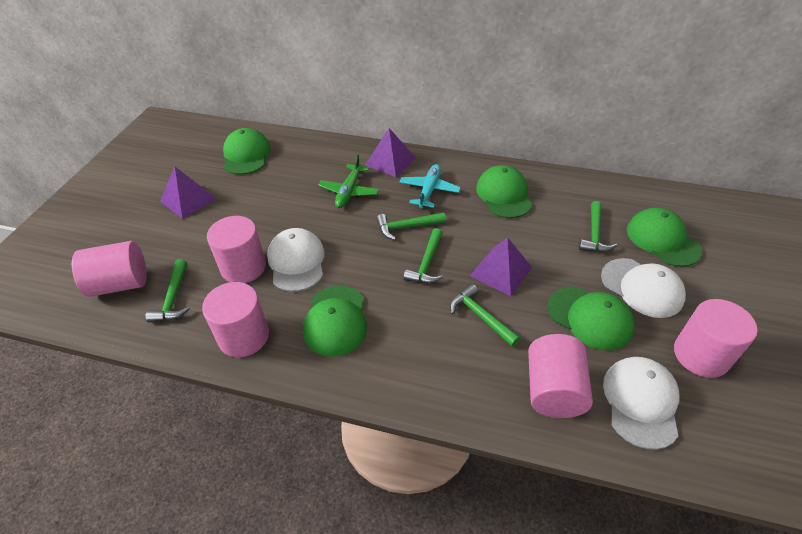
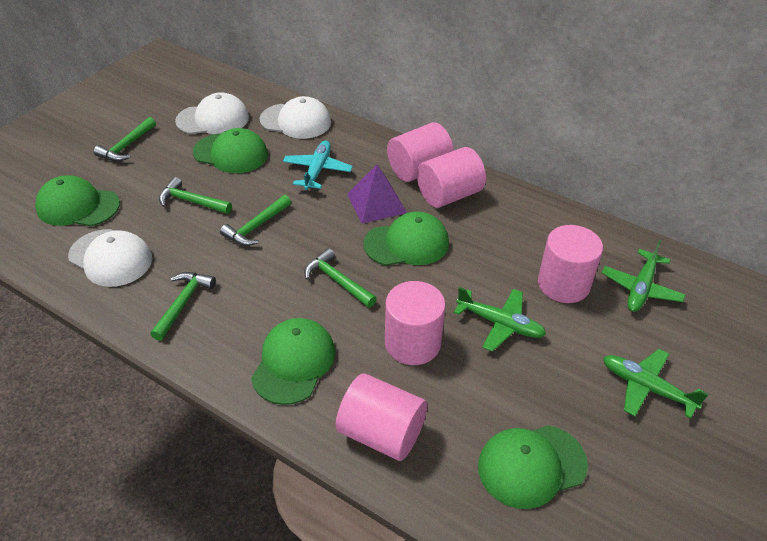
green plane: 1 -> 3
purple pyramid: 3 -> 1

